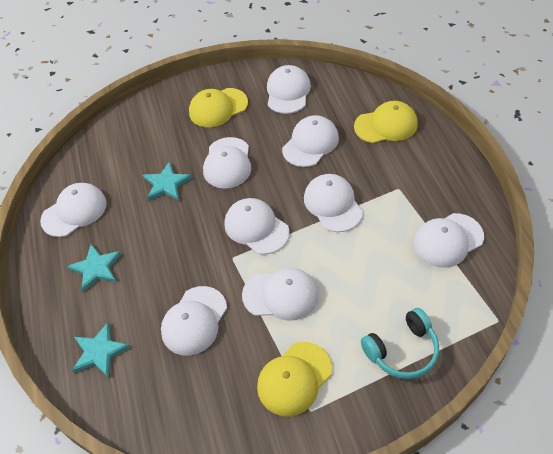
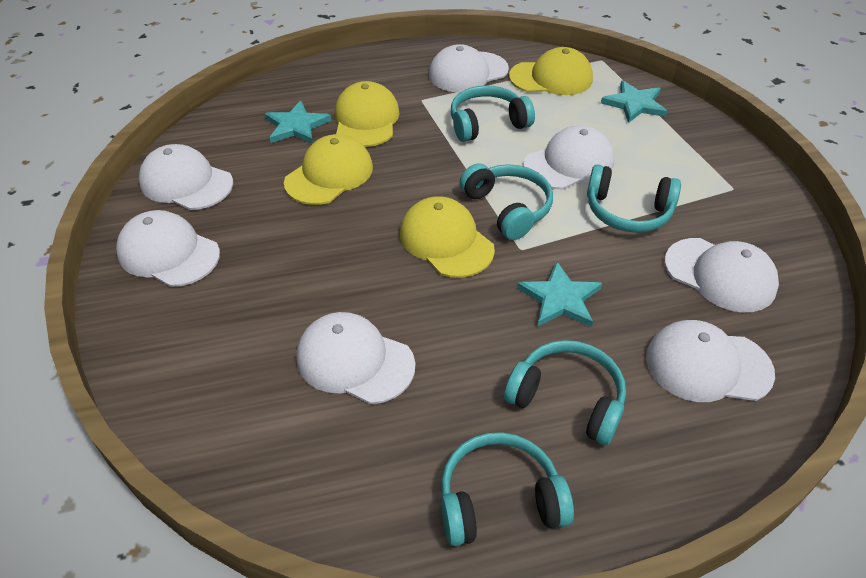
turquoise headphones: 1 -> 5
white cap: 9 -> 7
yellow cap: 3 -> 4

